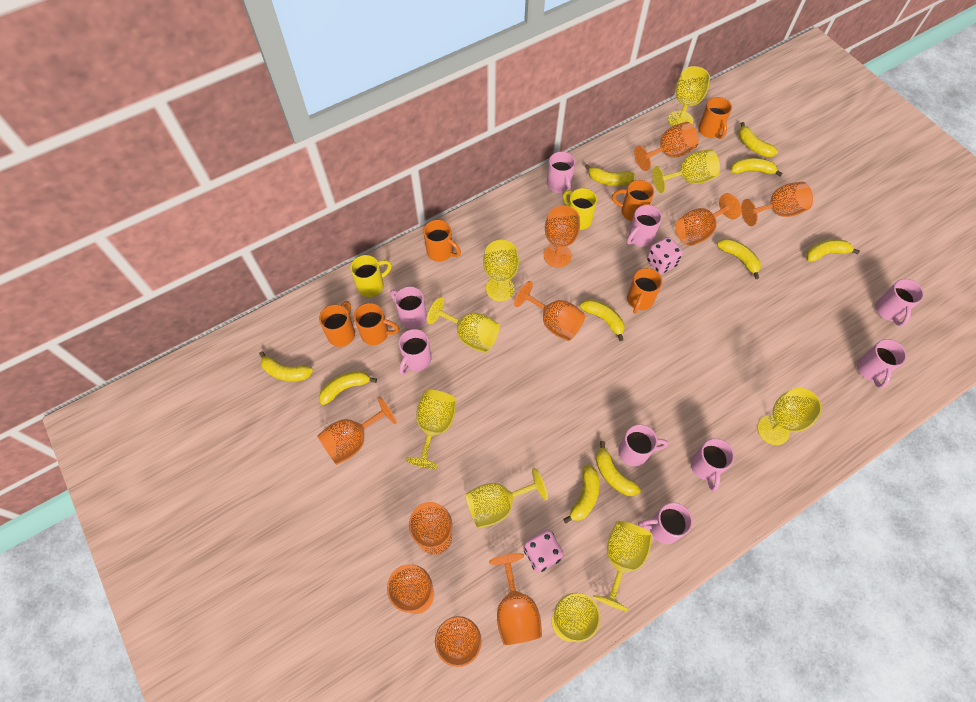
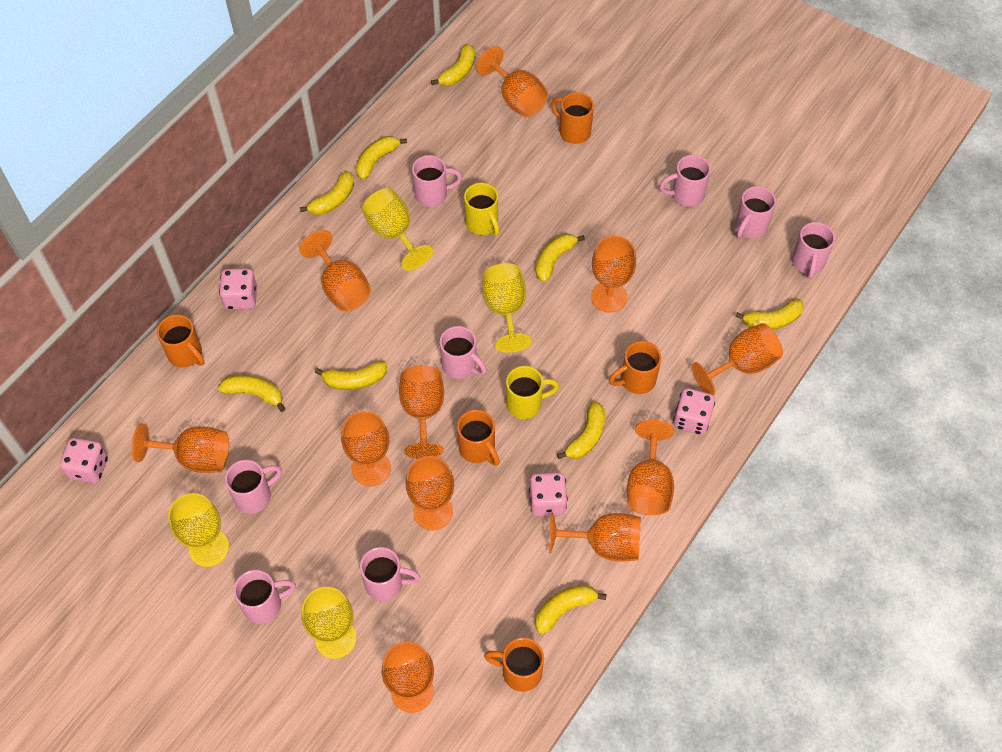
orange goblet: 10 -> 11
orange mug: 6 -> 5
pink dice: 2 -> 4
pink mug: 9 -> 8
yellow banana: 10 -> 9
yellow goblet: 9 -> 4

